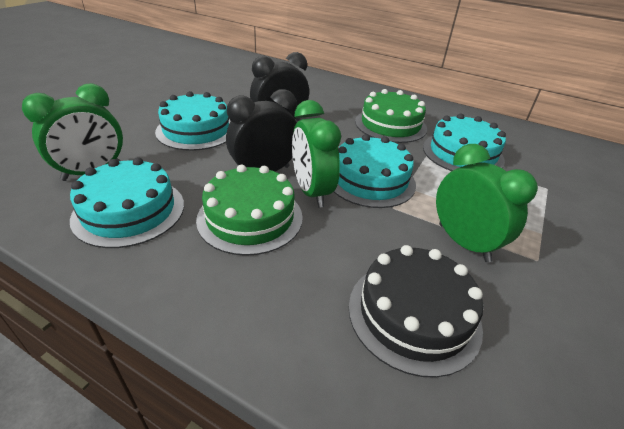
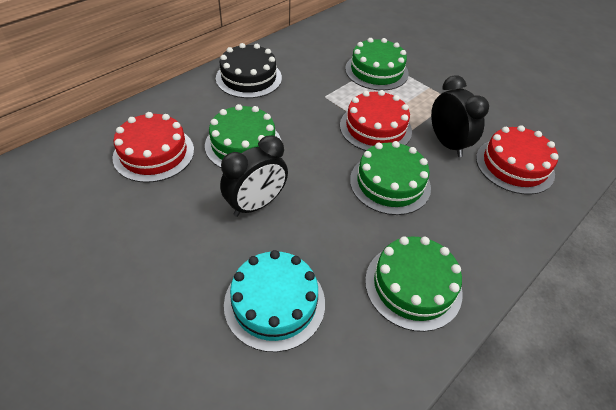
green cake: 2 -> 4
green clock: 3 -> 0
red cake: 0 -> 3
turquoise cake: 4 -> 1

